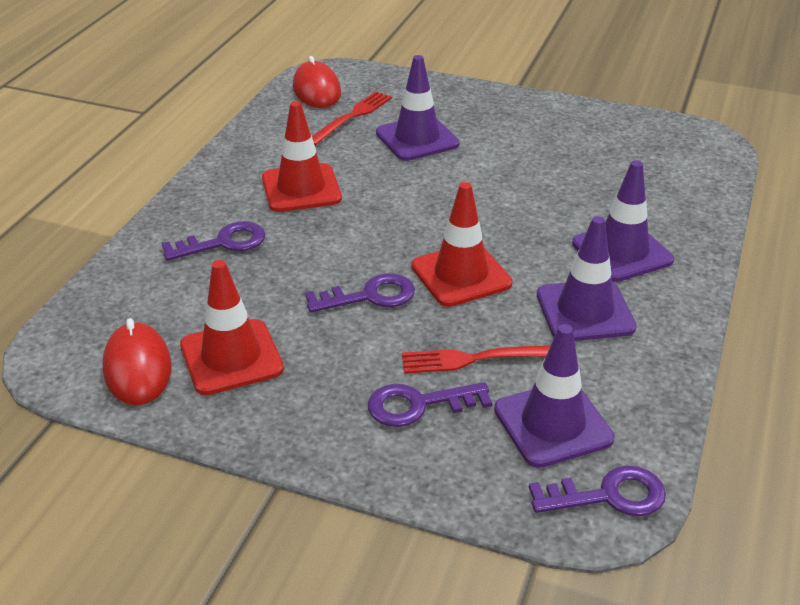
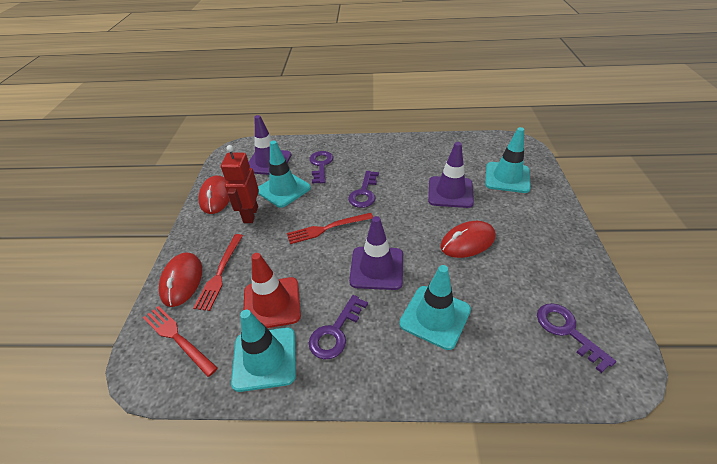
purple traffic cone: 4 -> 3
red fork: 2 -> 3
red mouse: 2 -> 3
red robot: 0 -> 1
red traffic cone: 3 -> 1
turquoise traffic cone: 0 -> 4

